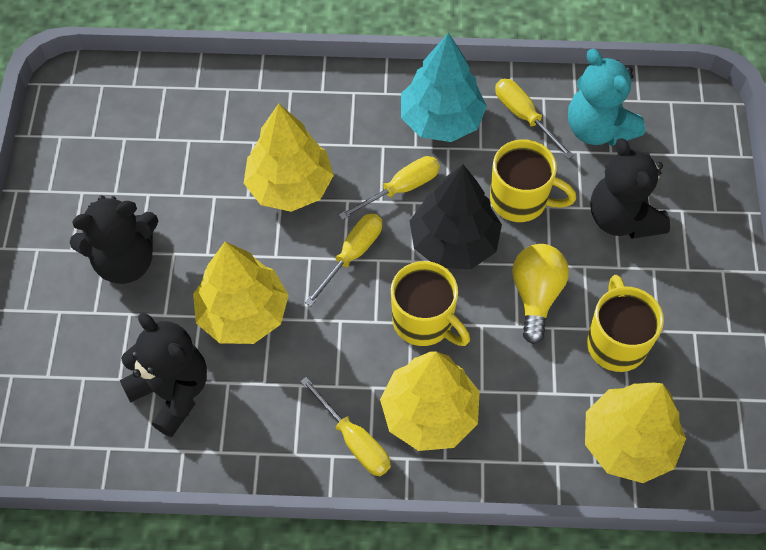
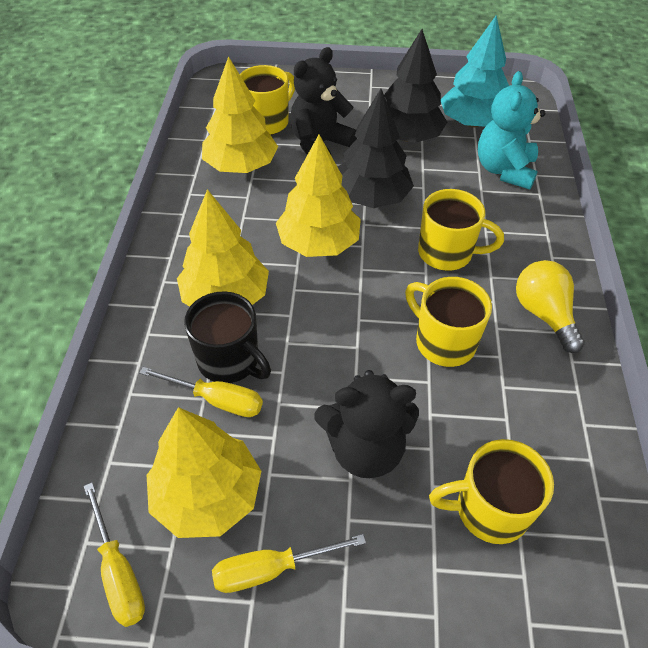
black mug: 0 -> 1
black teddy bear: 3 -> 2
black tree: 1 -> 2
yellow mug: 3 -> 4
yellow screwdriver: 4 -> 3

